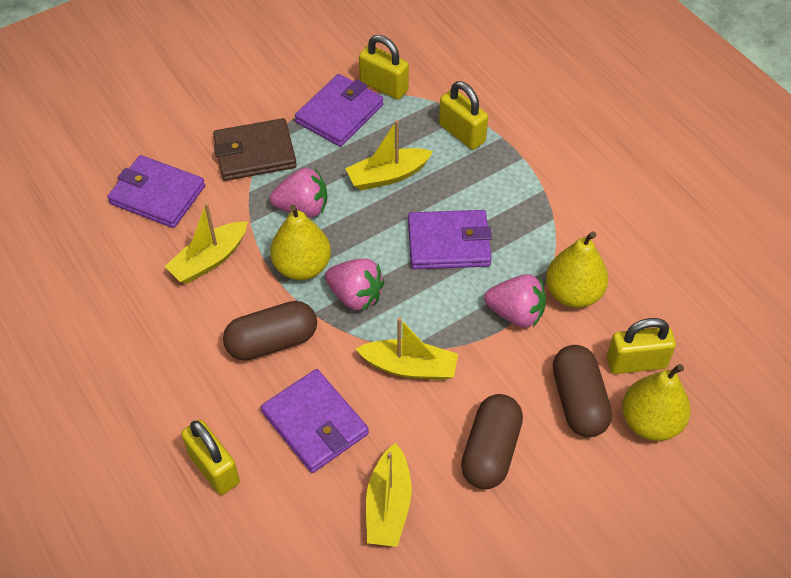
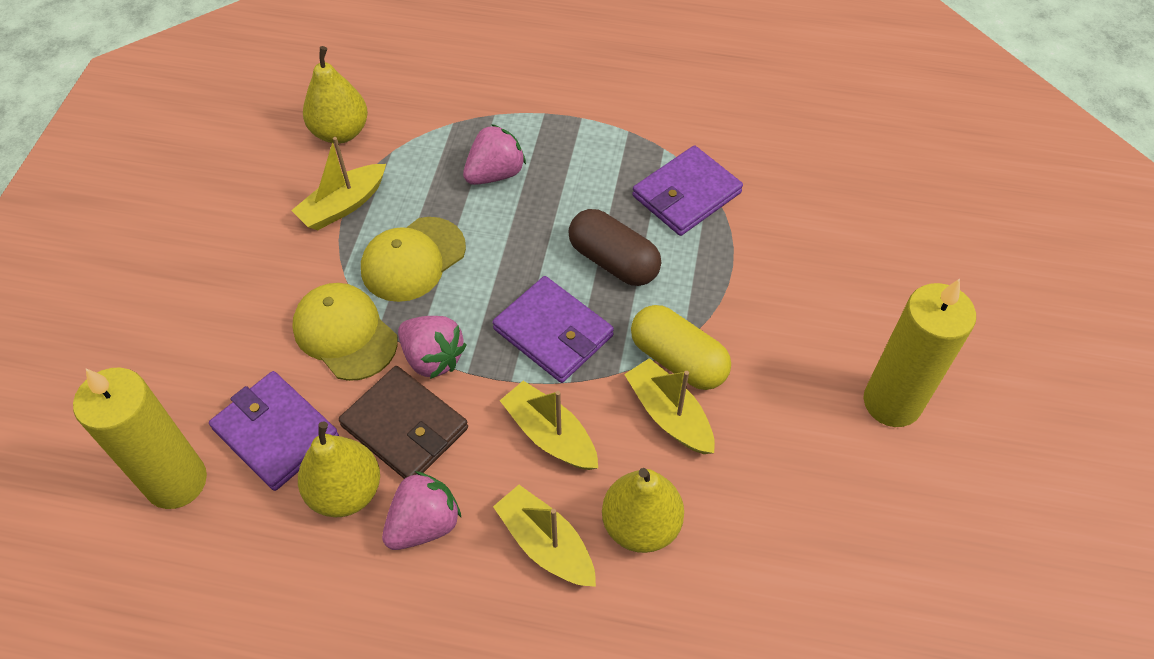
brown capsule: 3 -> 1
purple wallet: 4 -> 3
yellow candle: 0 -> 2
yellow cap: 0 -> 2
yellow capsule: 0 -> 1
yellow padlock: 4 -> 0

